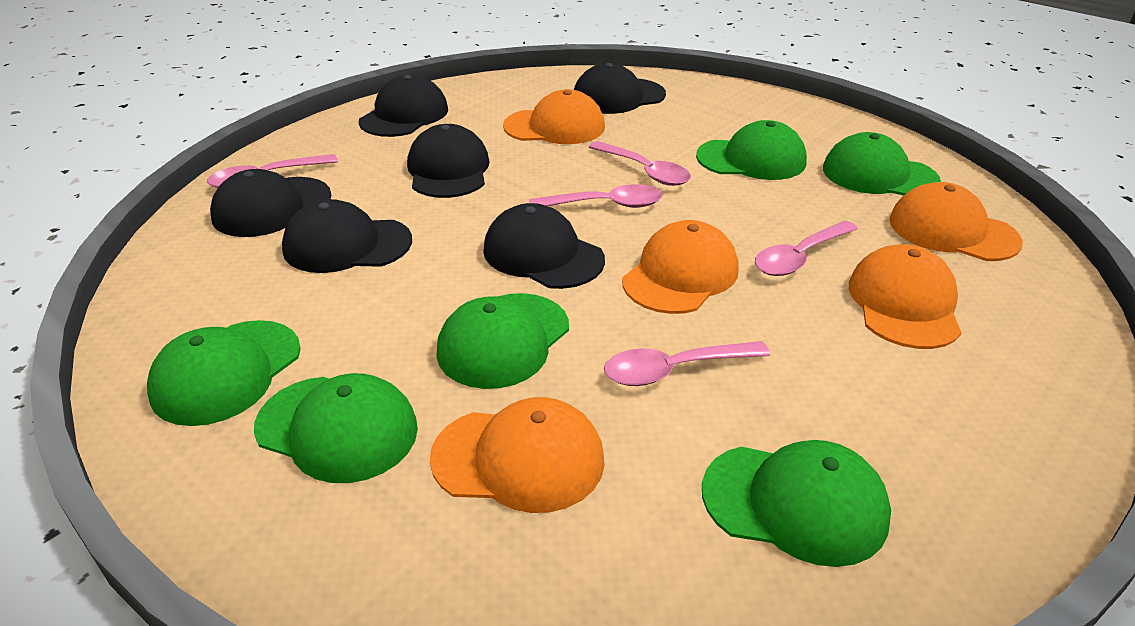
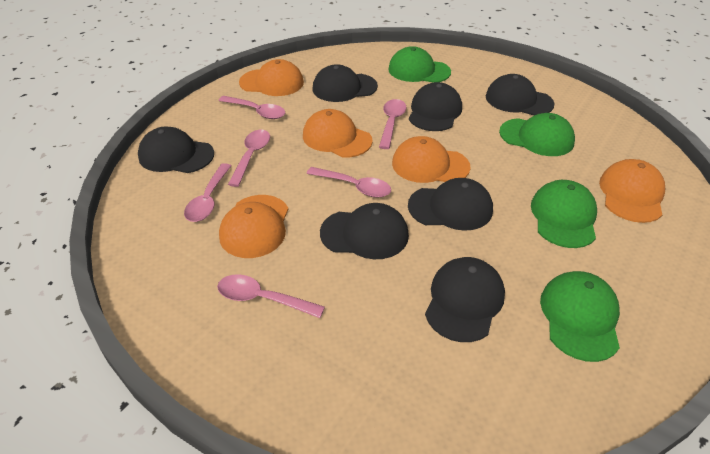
black cap: 6 -> 7
green cap: 6 -> 4
pink spoon: 5 -> 6

